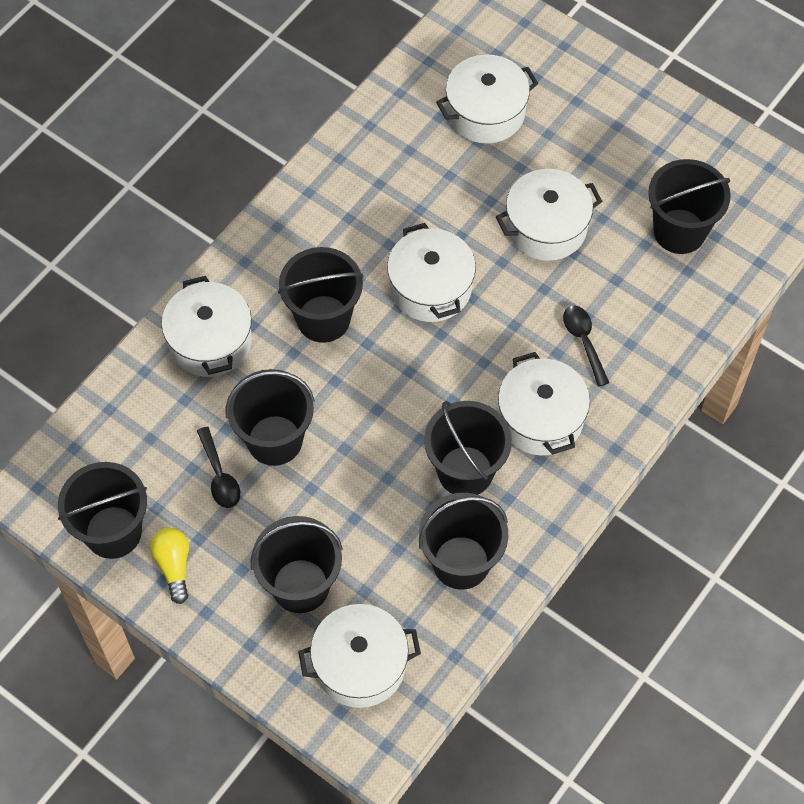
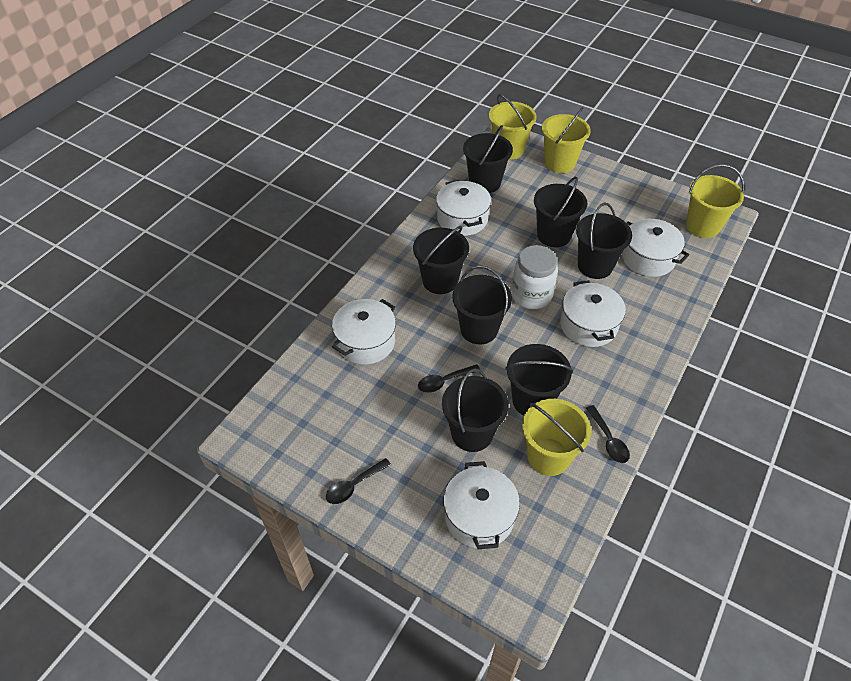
black spoon: 2 -> 3
white jar: 0 -> 1
white pot: 6 -> 5
yellow bucket: 0 -> 4
yellow light bulb: 1 -> 0

